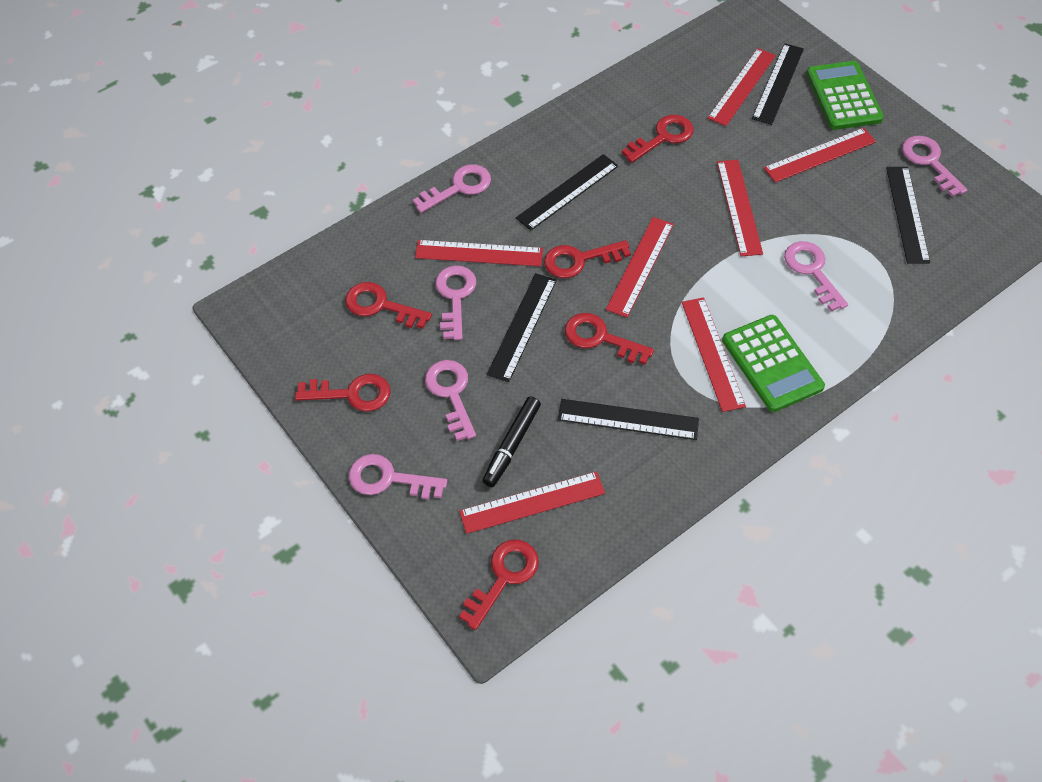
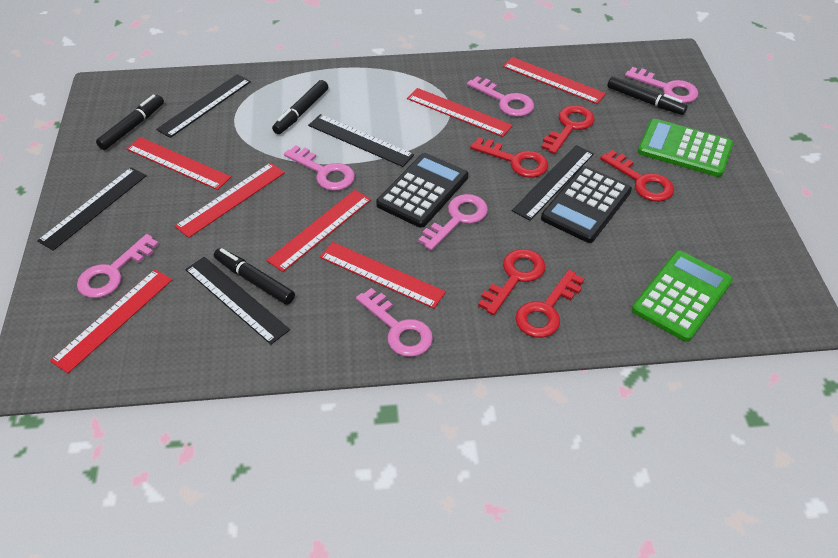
black calculator: 0 -> 2
black marker: 1 -> 4
red key: 6 -> 5

